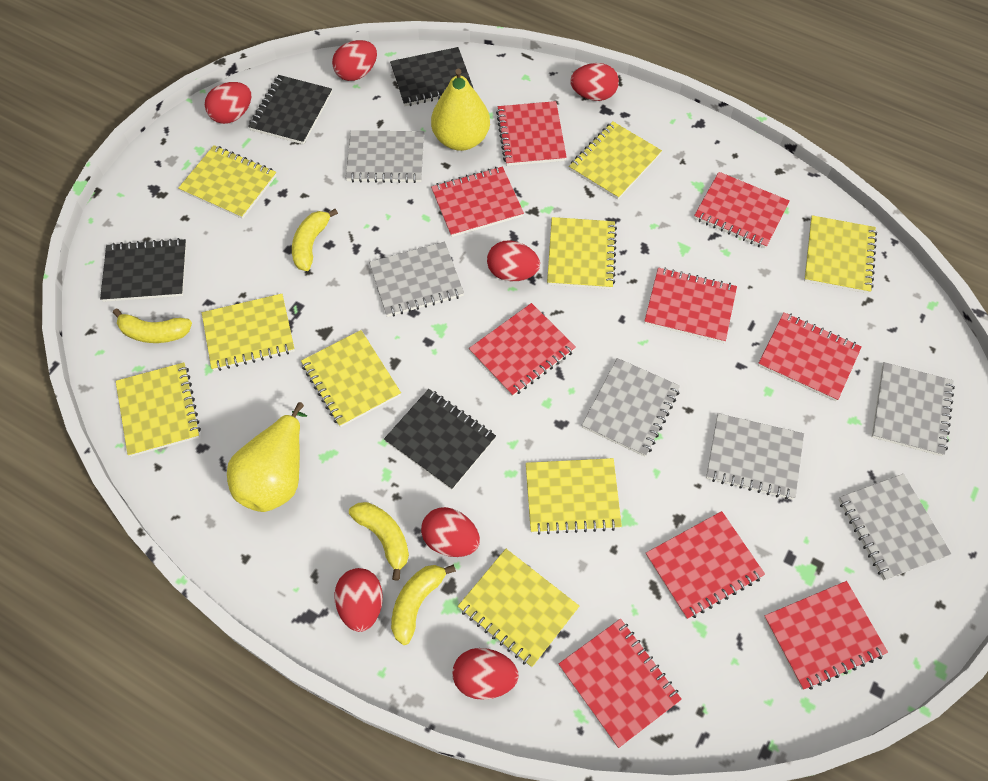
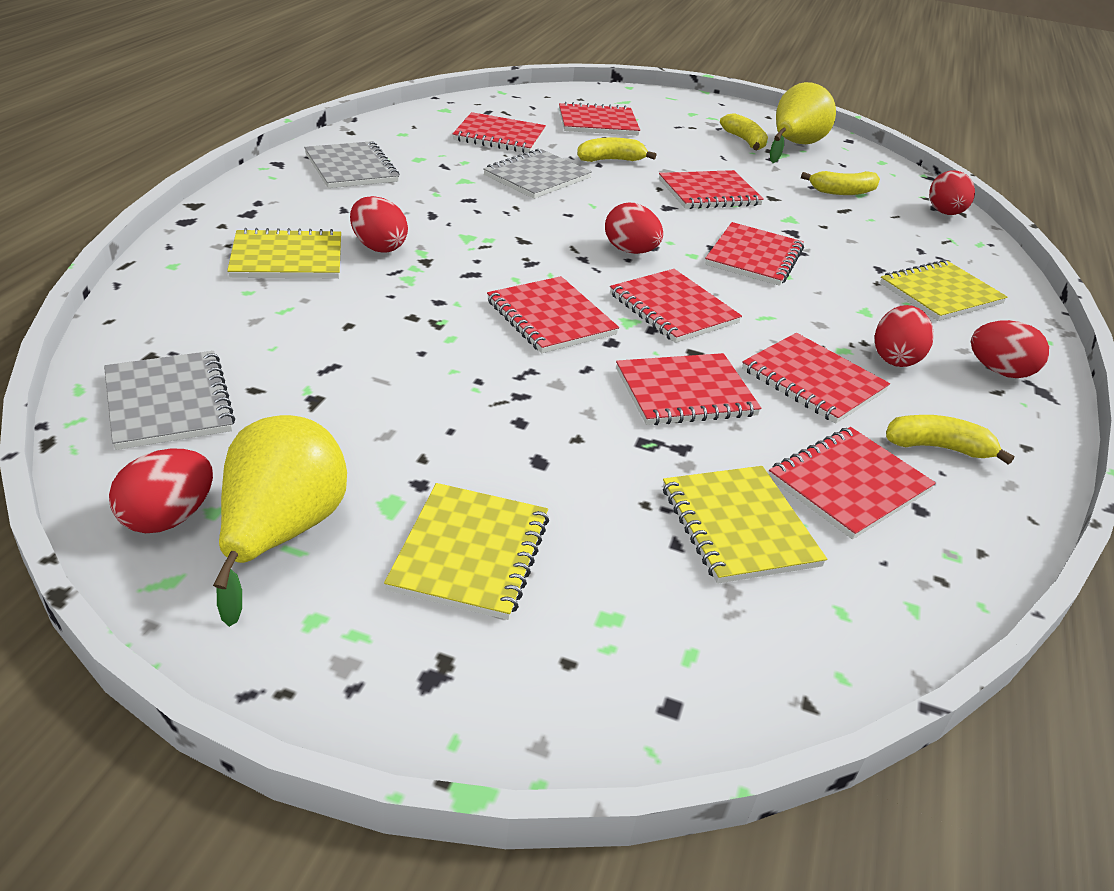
black notebook: 4 -> 0
grey notebook: 6 -> 3
red egg: 7 -> 6
yellow notebook: 9 -> 4

